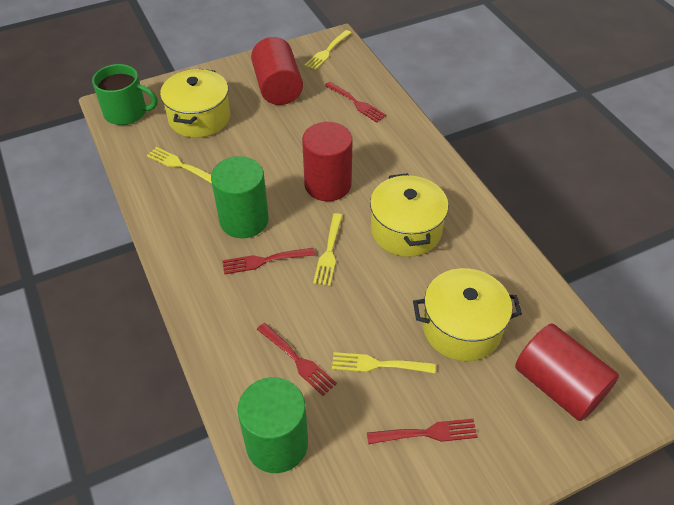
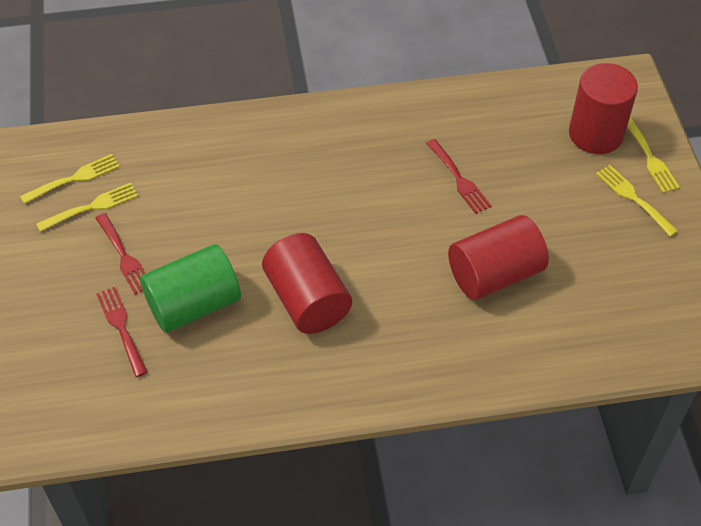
green cylinder: 2 -> 1
green mug: 1 -> 0
red fork: 4 -> 3
yellow pot: 3 -> 0

